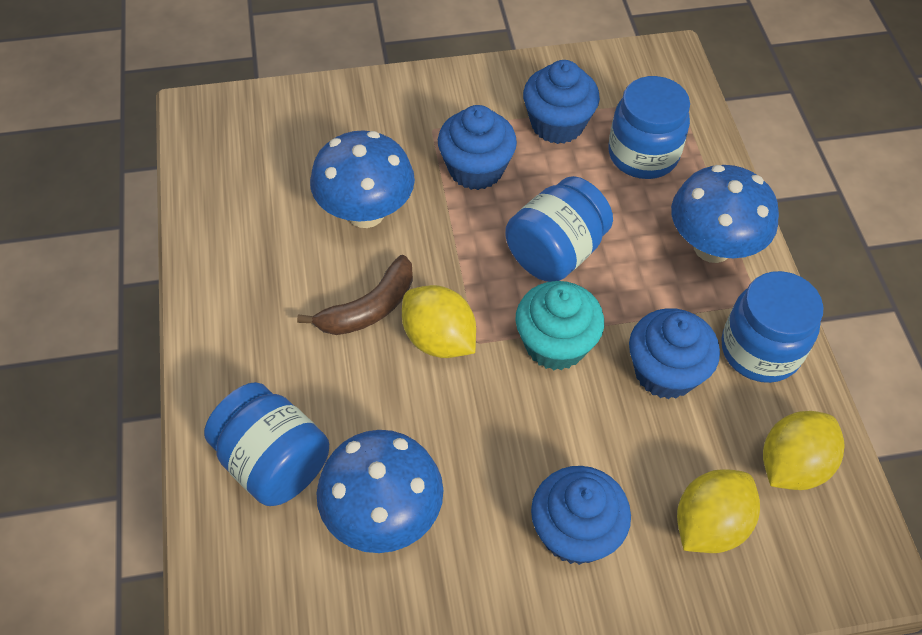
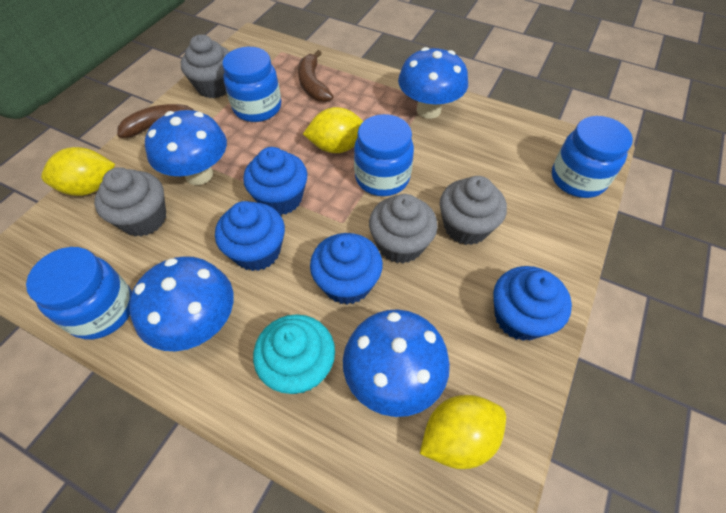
blue mushroom: 3 -> 4
brown banana: 1 -> 2
grey cupcake: 0 -> 4

